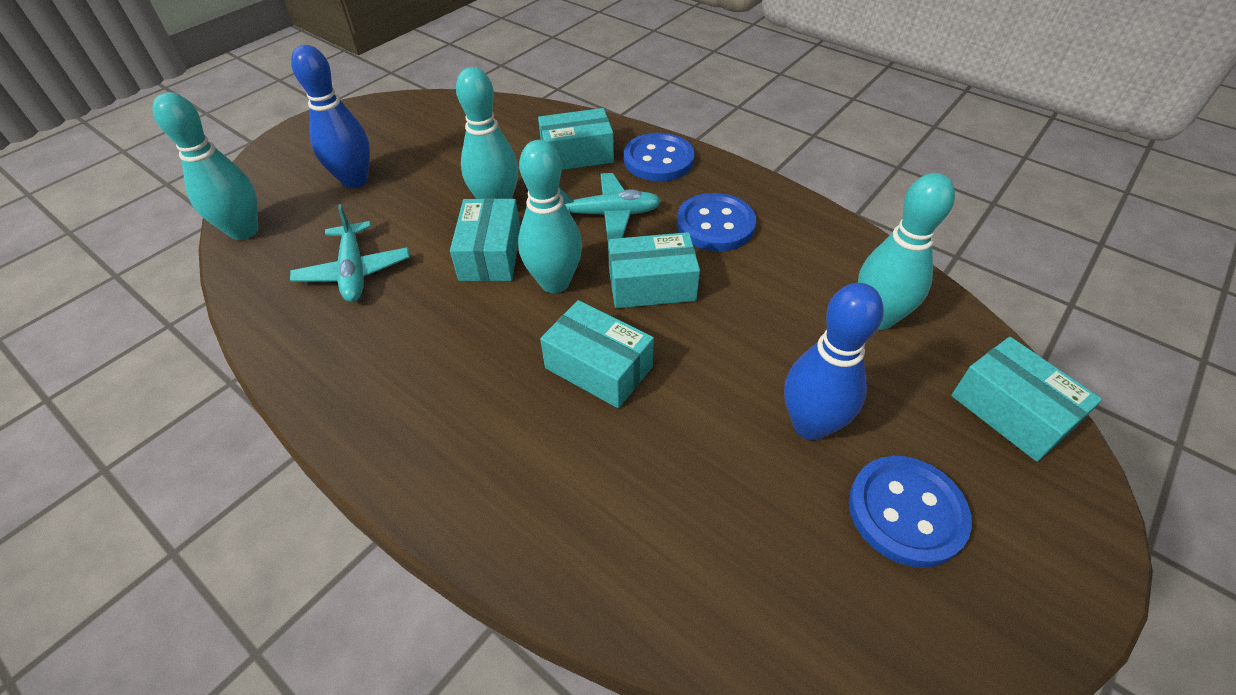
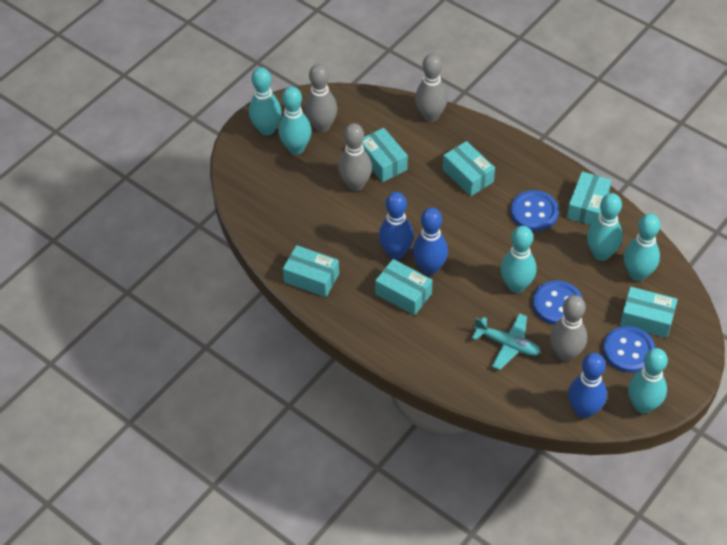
blue bowling pin: 2 -> 3
grey bowling pin: 0 -> 4
turquoise bowling pin: 4 -> 6
turquoise box: 5 -> 6
turquoise plane: 2 -> 1

